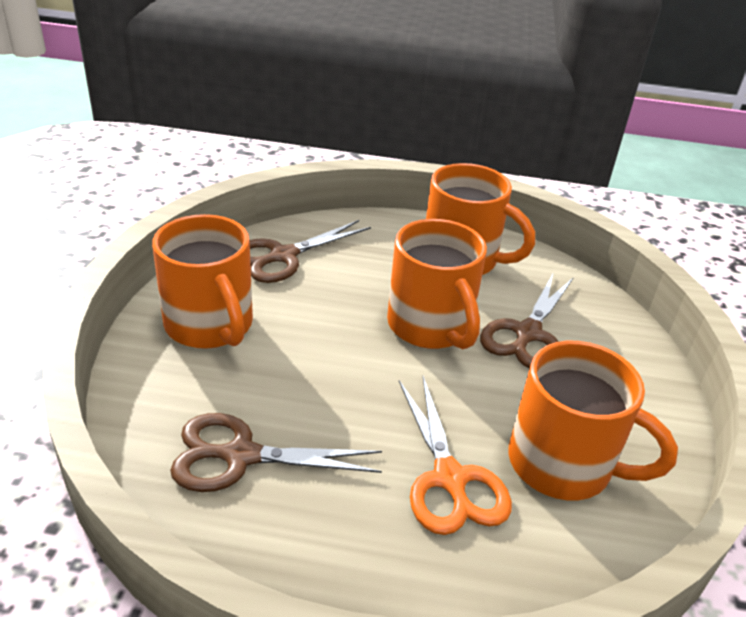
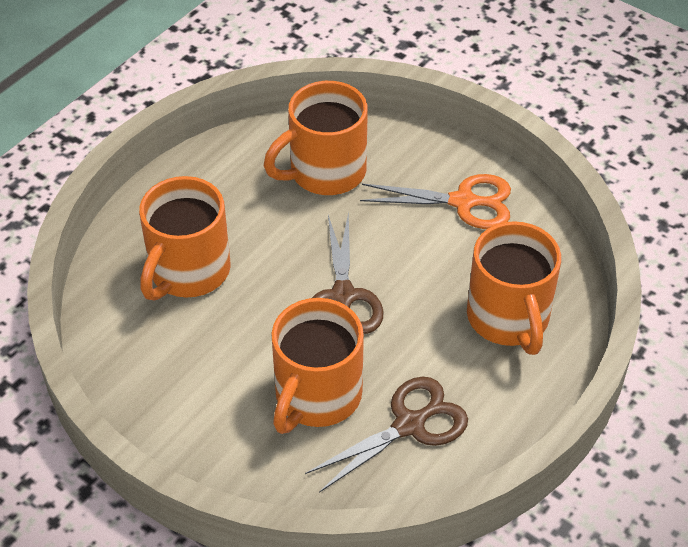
brown scissors: 3 -> 2

